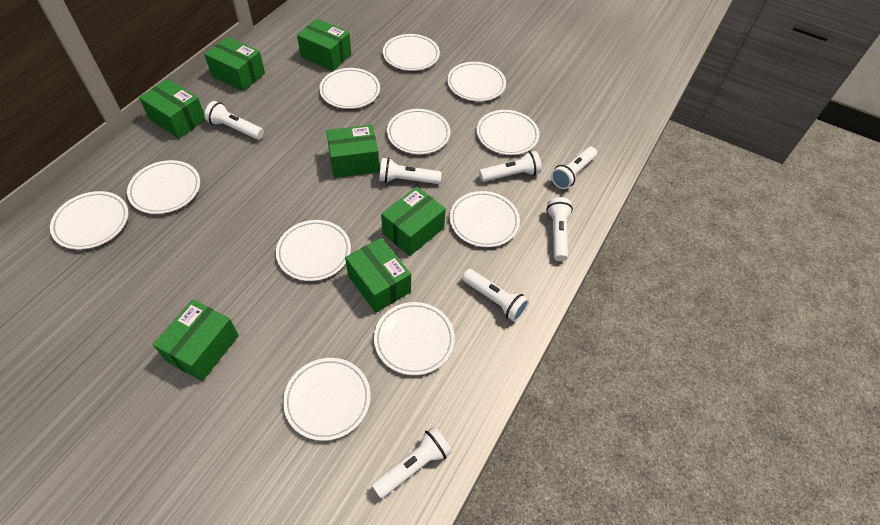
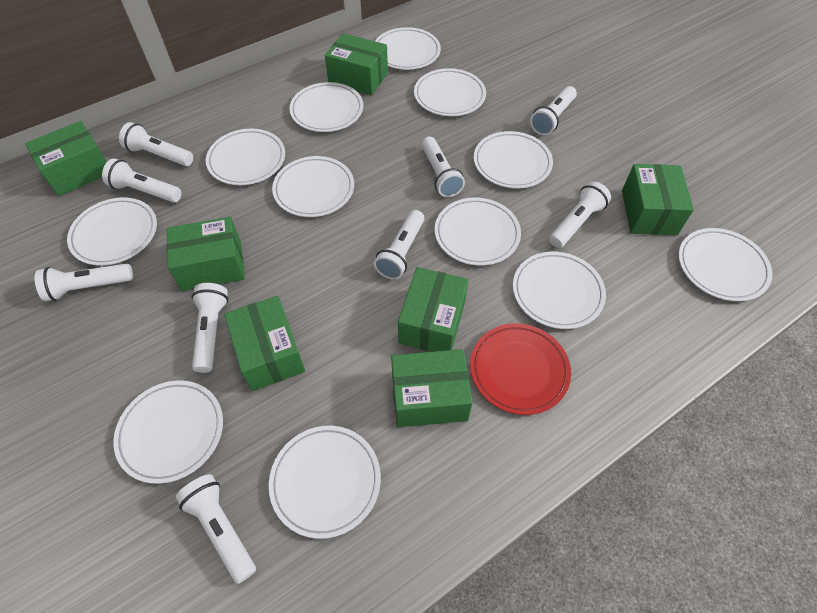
red plate: 0 -> 1
white flashlight: 7 -> 9
white plate: 11 -> 12

